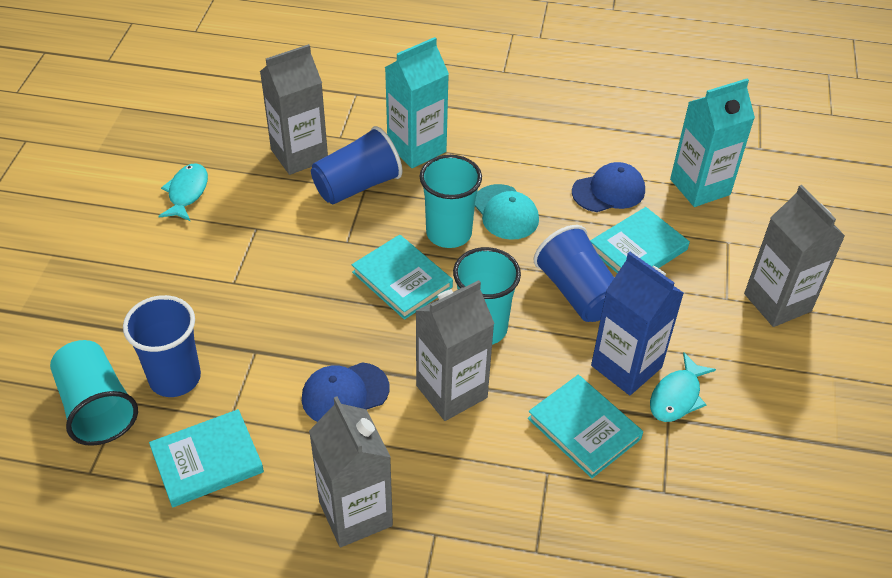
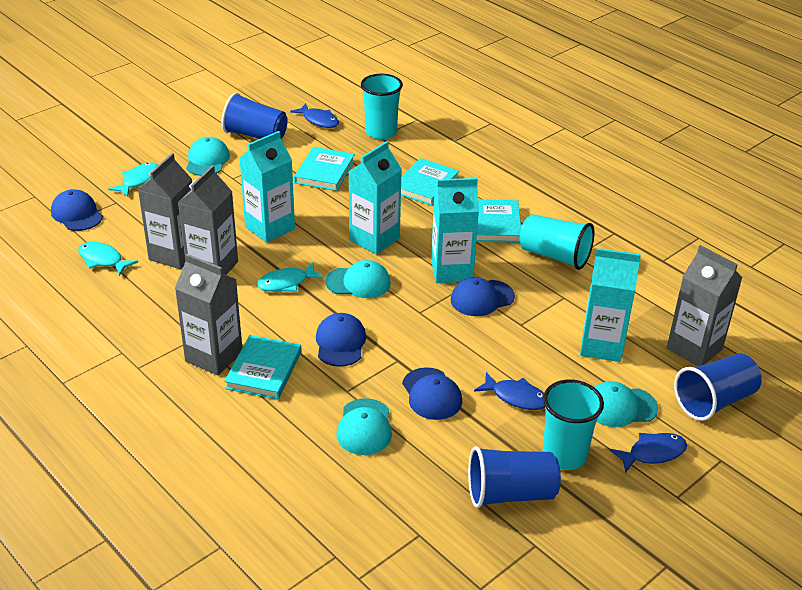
blue cap: 2 -> 4
blue carton: 1 -> 0
blue fish: 0 -> 3
turquoise cap: 1 -> 4
turquoise carton: 2 -> 4
turquoise fish: 2 -> 3

